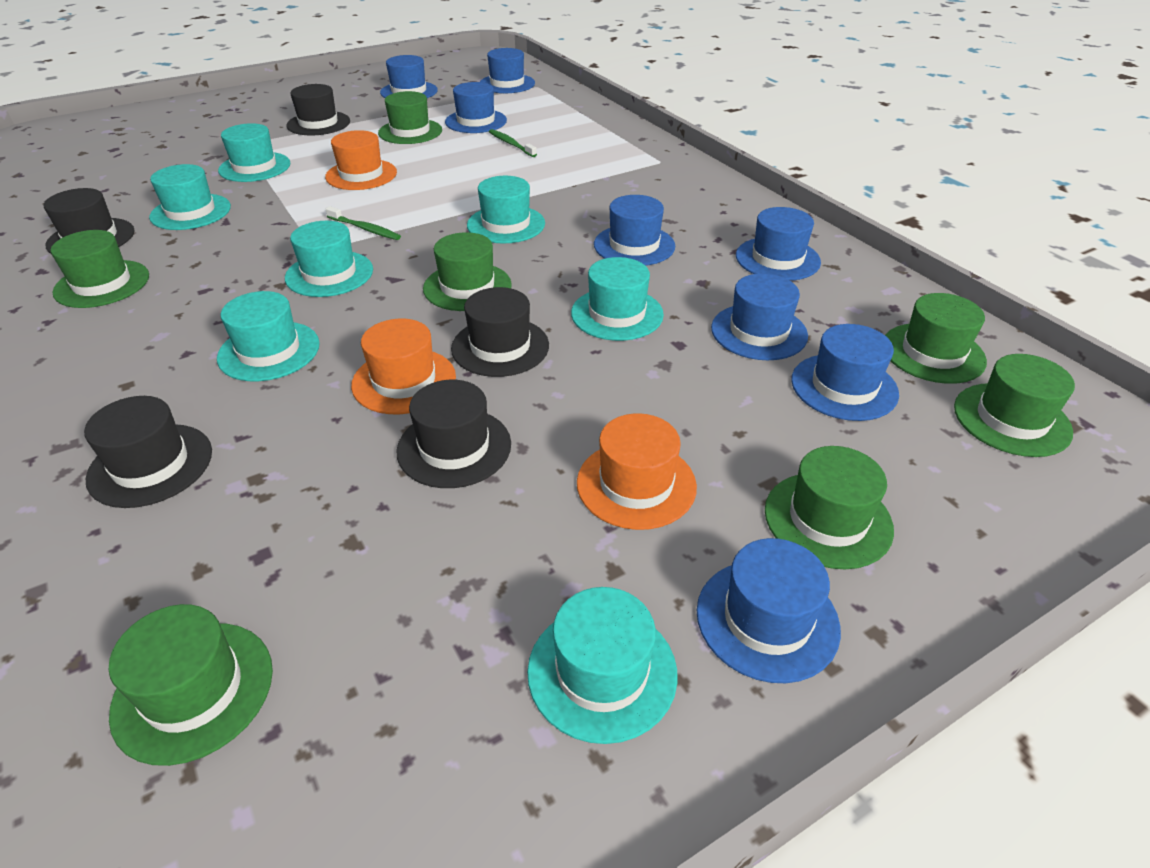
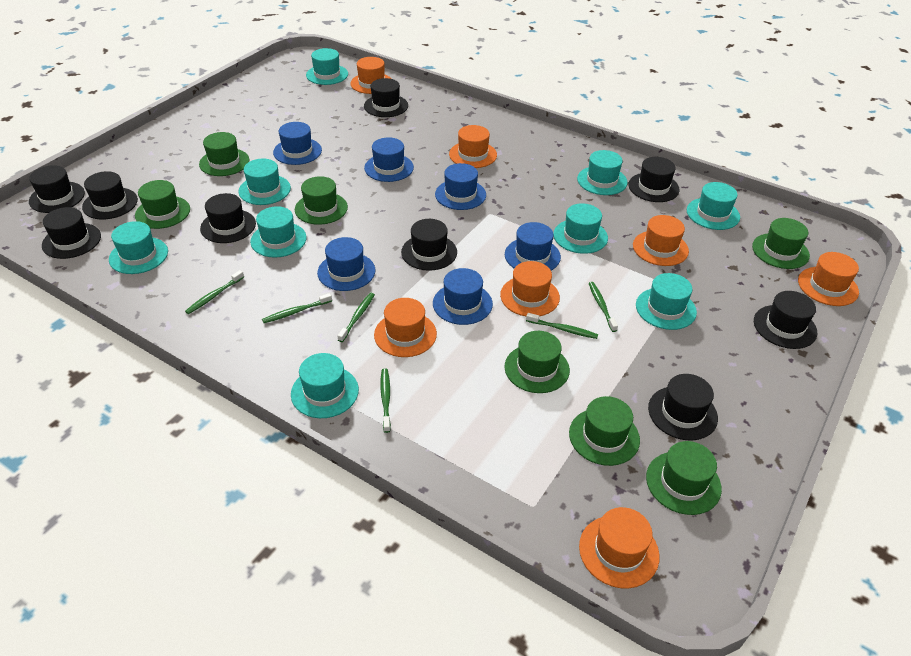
black hat: 5 -> 9
blue hat: 8 -> 6
green toothbrush: 2 -> 6
orange hat: 3 -> 7
turquoise hat: 7 -> 9

